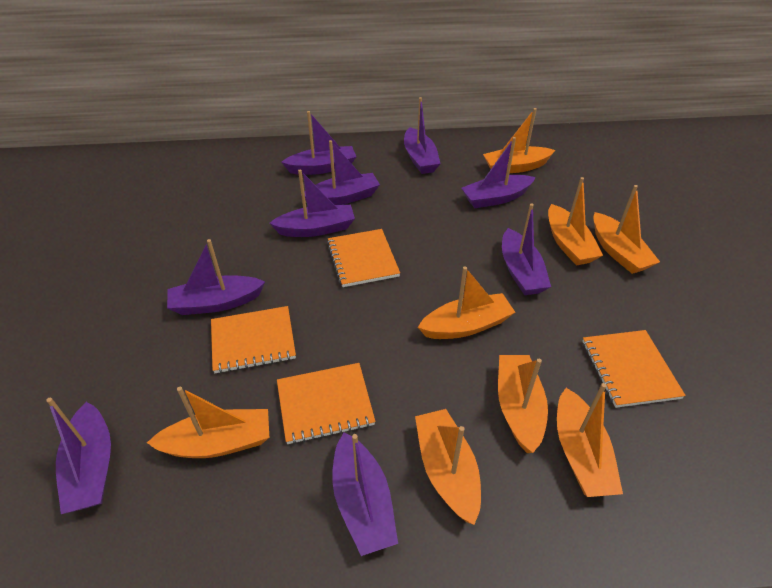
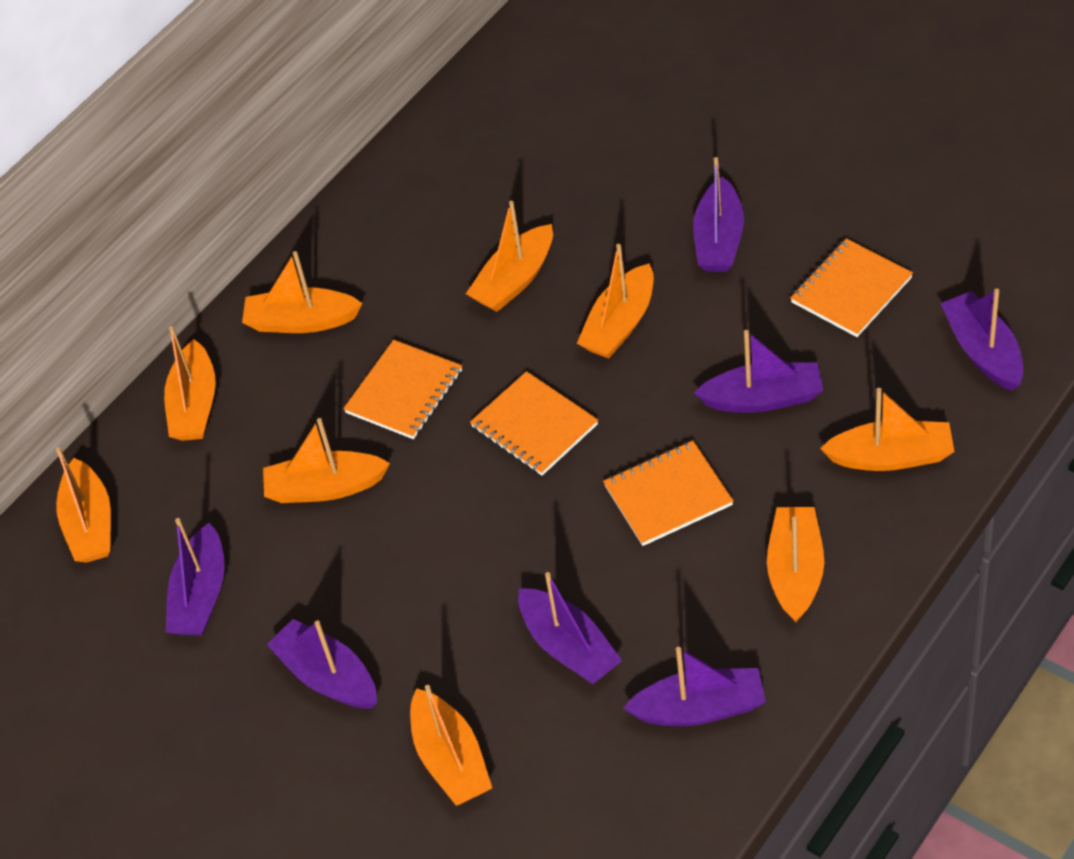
orange boat: 8 -> 9
purple boat: 9 -> 7

